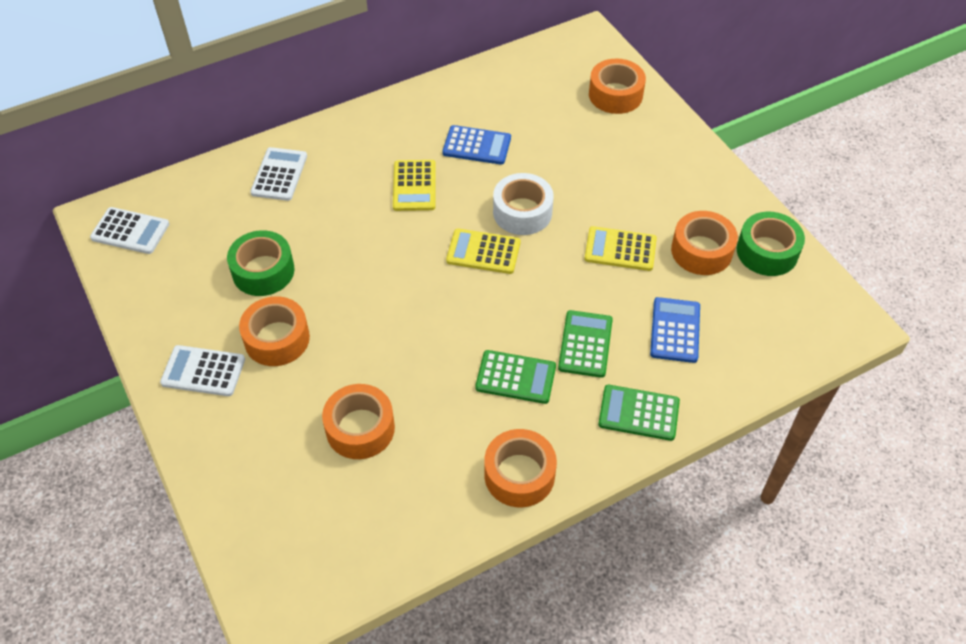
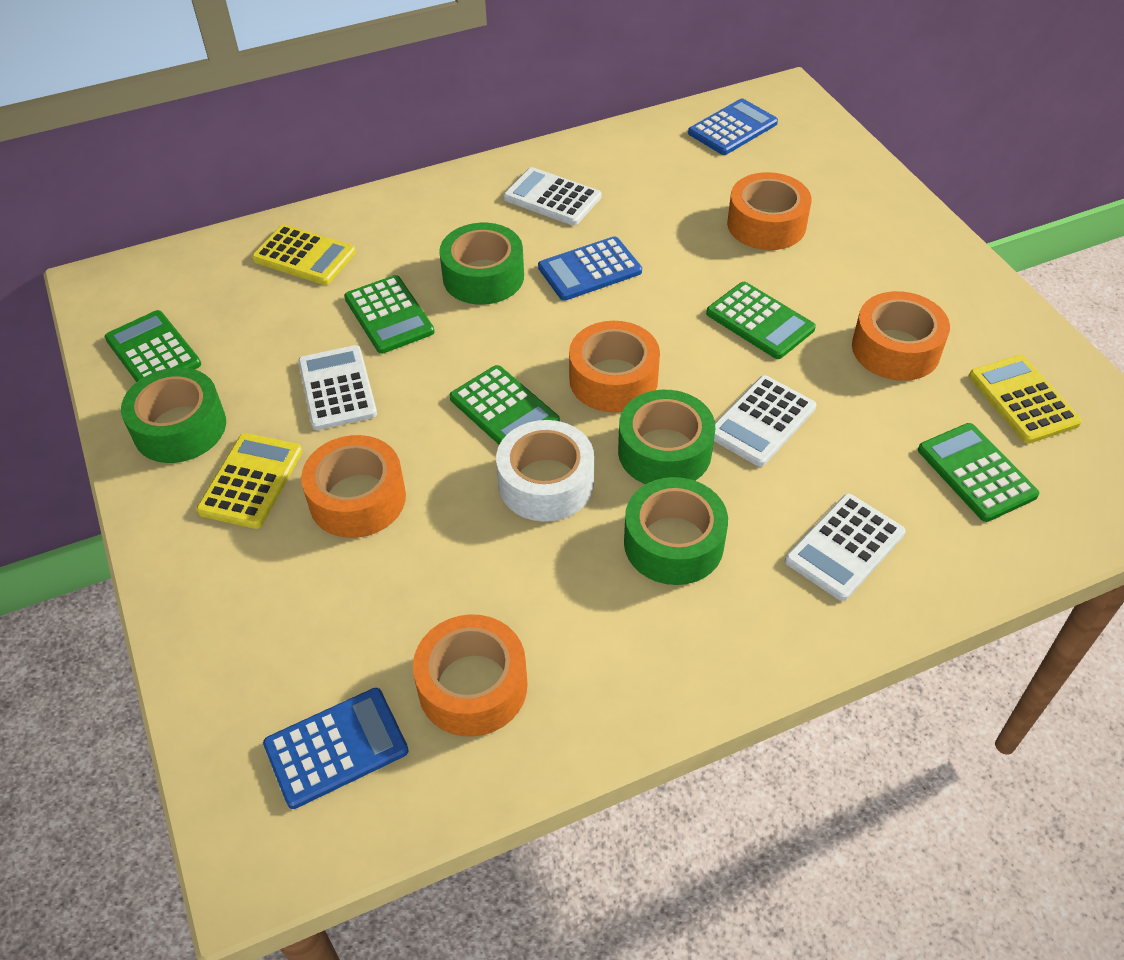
blue calculator: 2 -> 3
green calculator: 3 -> 5
green tape: 2 -> 4
white calculator: 3 -> 4

